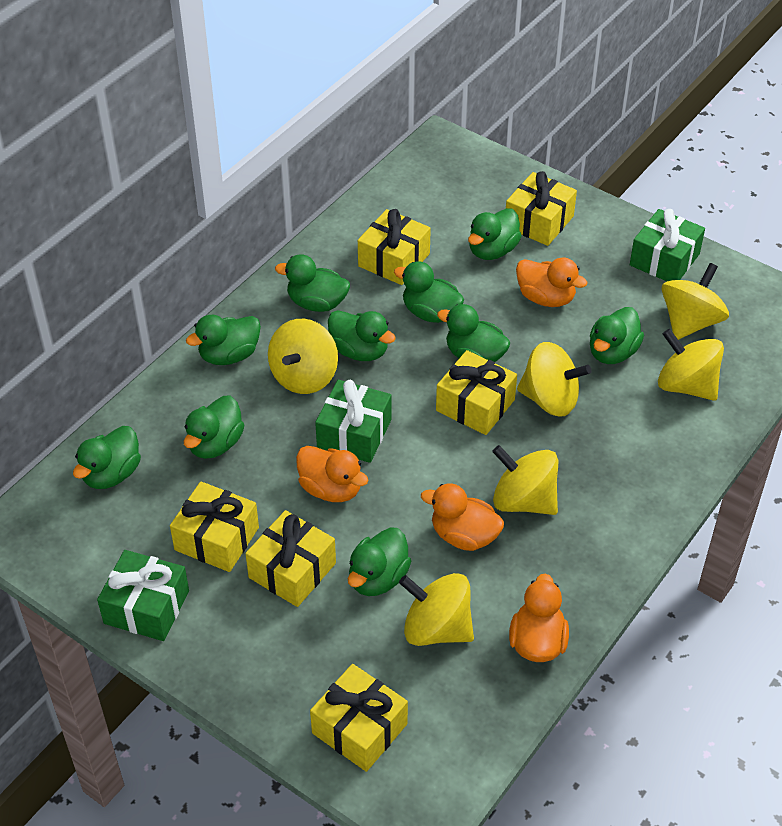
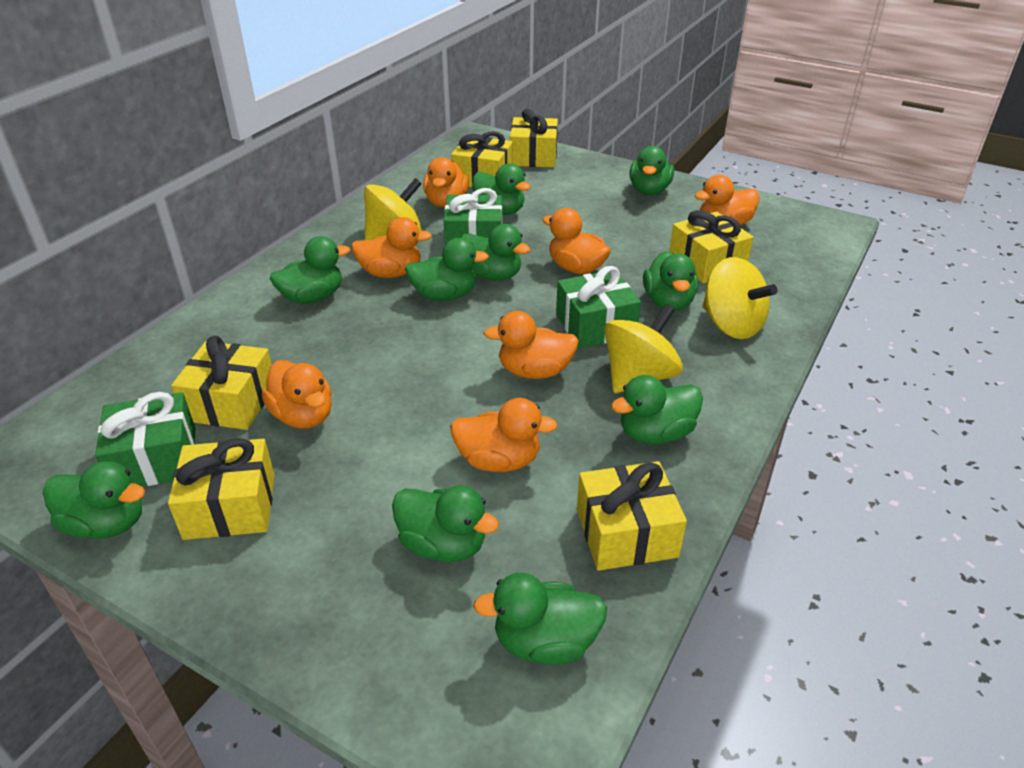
orange duck: 4 -> 7
yellow spinning top: 6 -> 3

